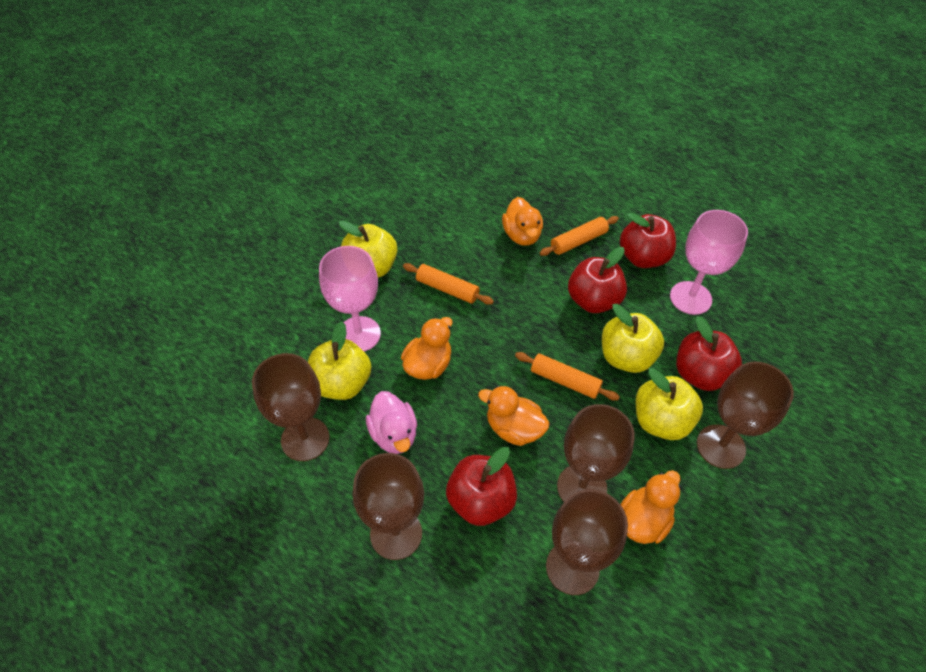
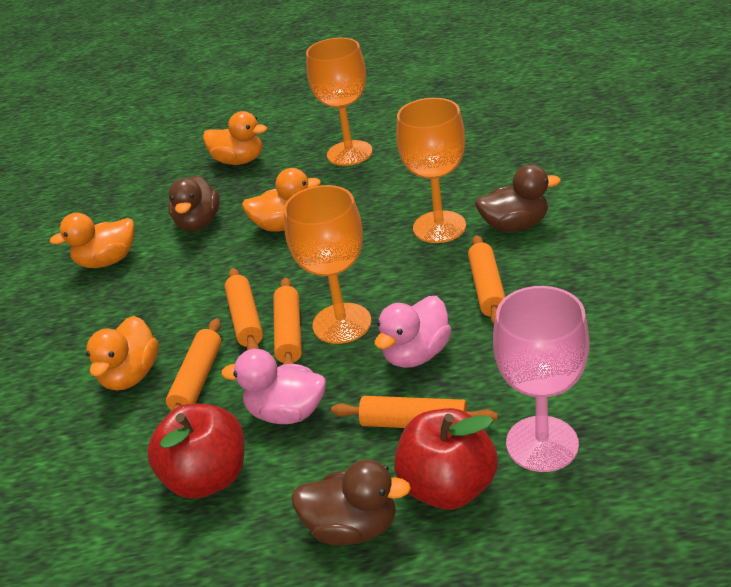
brown duck: 0 -> 3
brown goblet: 5 -> 0
orange goblet: 0 -> 3
orange rolling pin: 3 -> 5
pink duck: 1 -> 2
pink goblet: 2 -> 1
red apple: 4 -> 2
yellow apple: 4 -> 0

